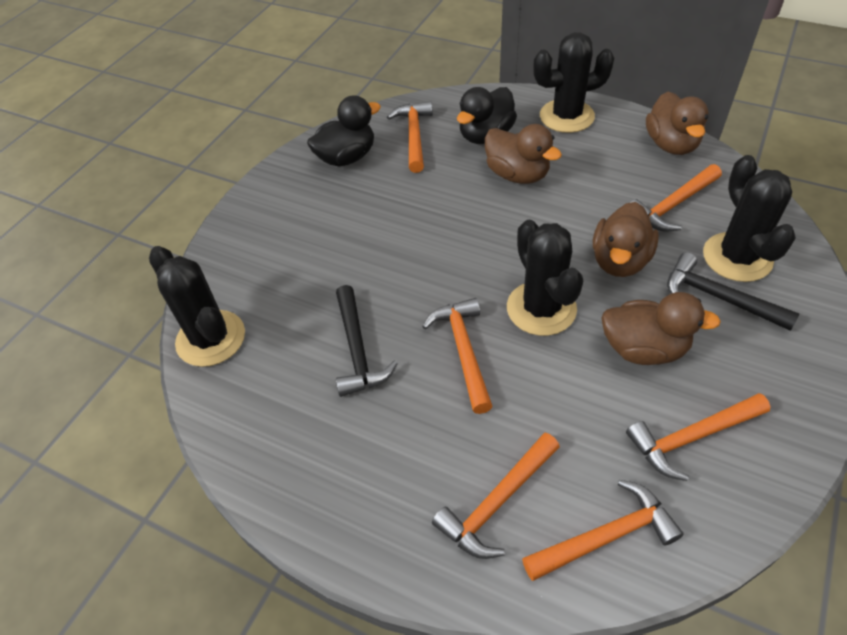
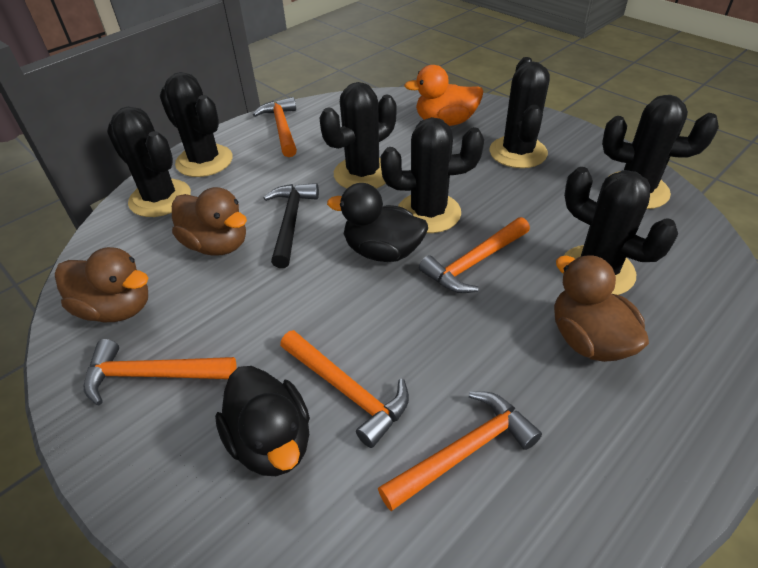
black cactus: 4 -> 7
black hammer: 2 -> 1
brown duck: 4 -> 3
orange duck: 0 -> 1
orange hammer: 6 -> 5

